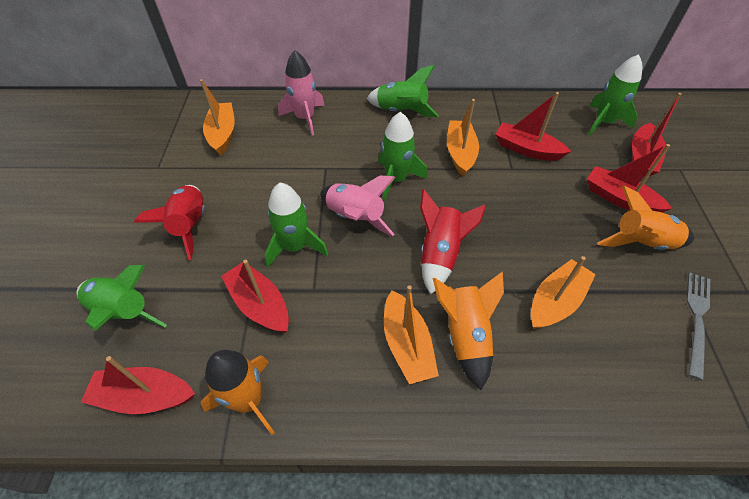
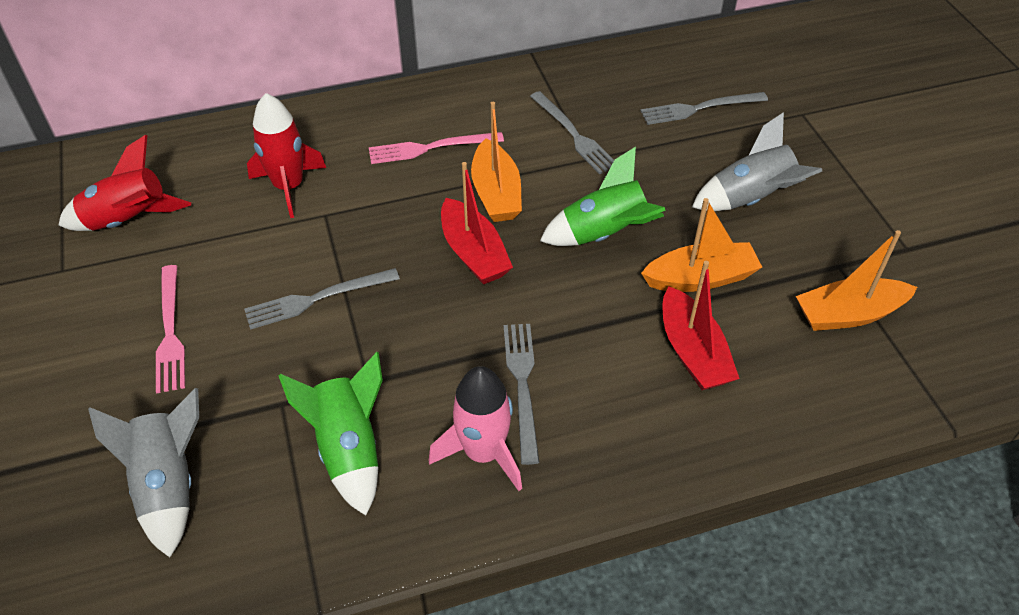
green rocket: 5 -> 2
grey fork: 1 -> 4
grey rocket: 0 -> 2
orange boat: 4 -> 3
orange rocket: 3 -> 0
pink fork: 0 -> 2
pink rocket: 2 -> 1
red boat: 5 -> 2

